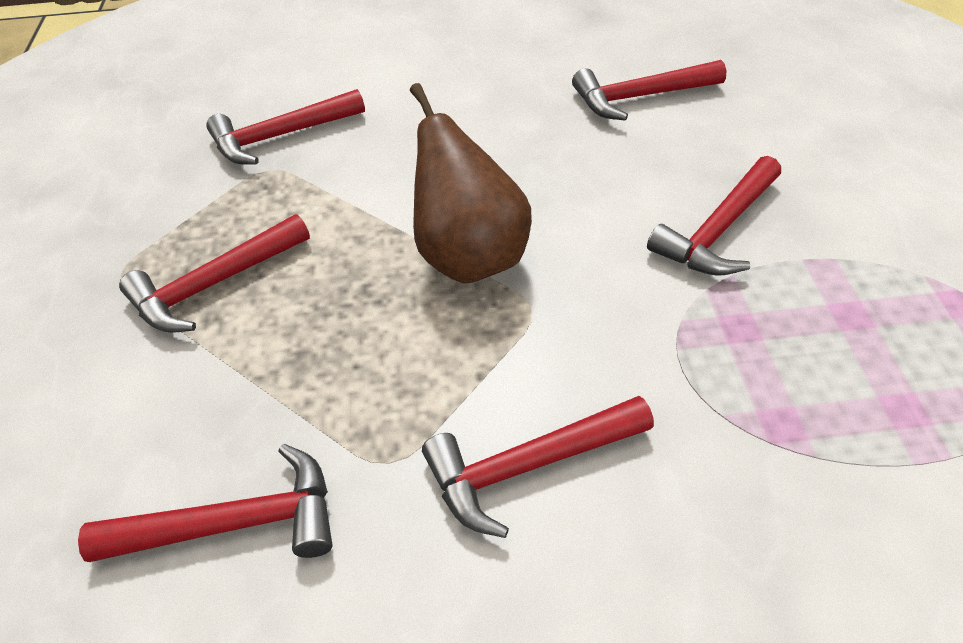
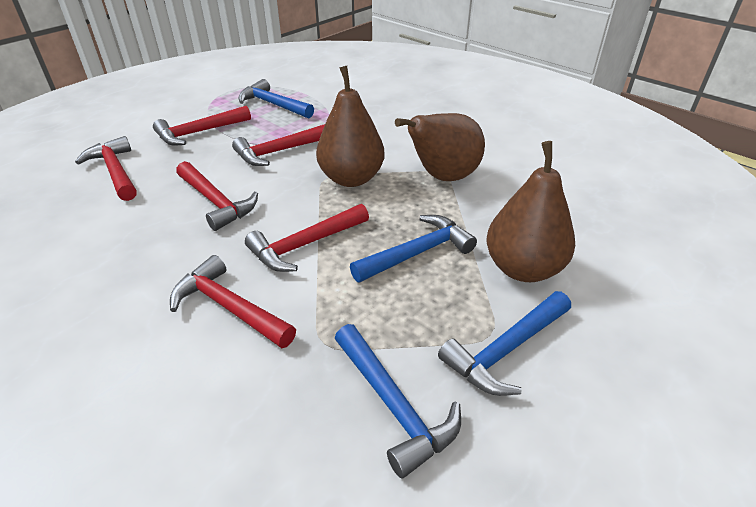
blue hammer: 0 -> 4
brown pear: 1 -> 3

